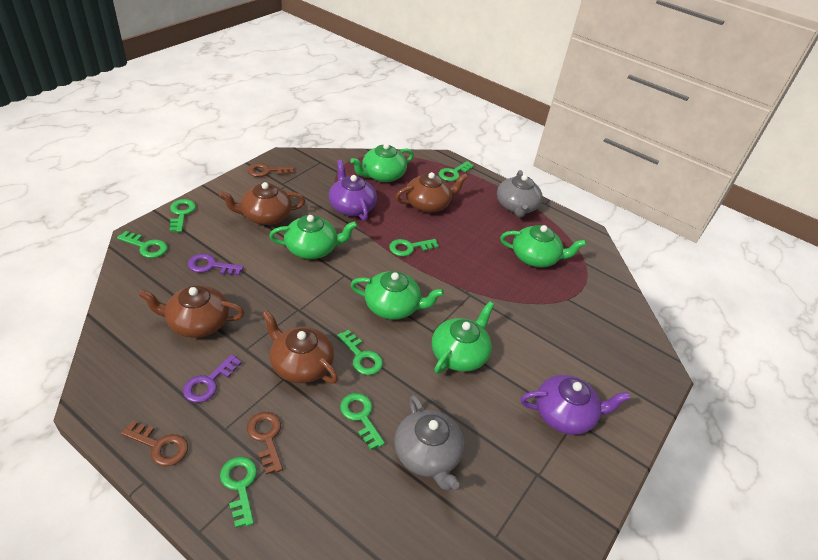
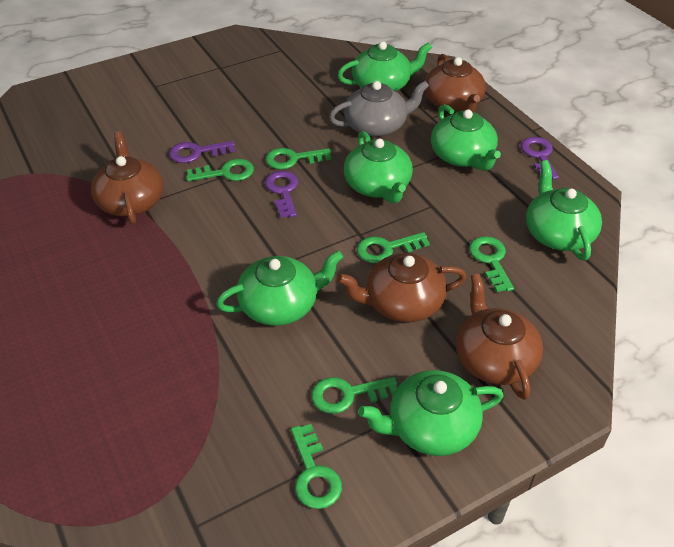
brown key: 3 -> 0
green key: 7 -> 6
green teapot: 5 -> 6
grey teapot: 2 -> 1
purple key: 2 -> 3
purple teapot: 2 -> 0

